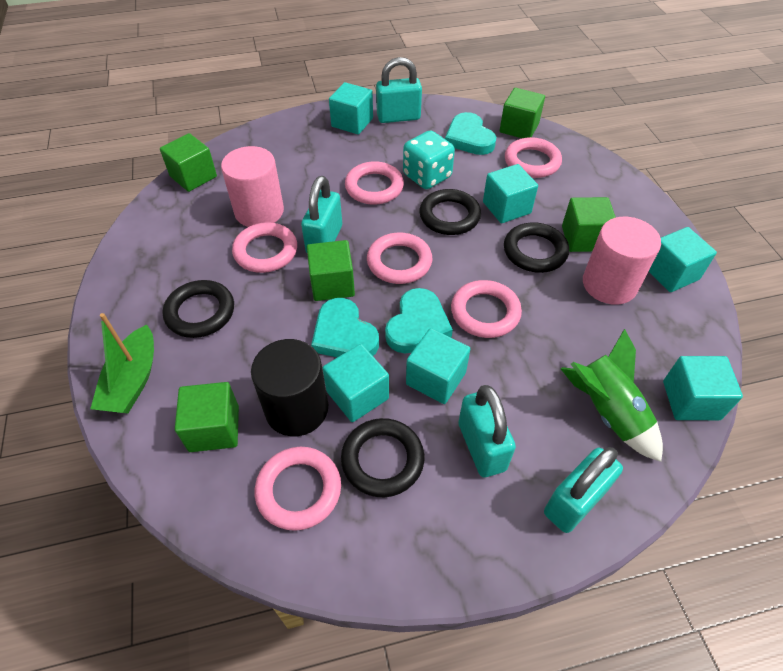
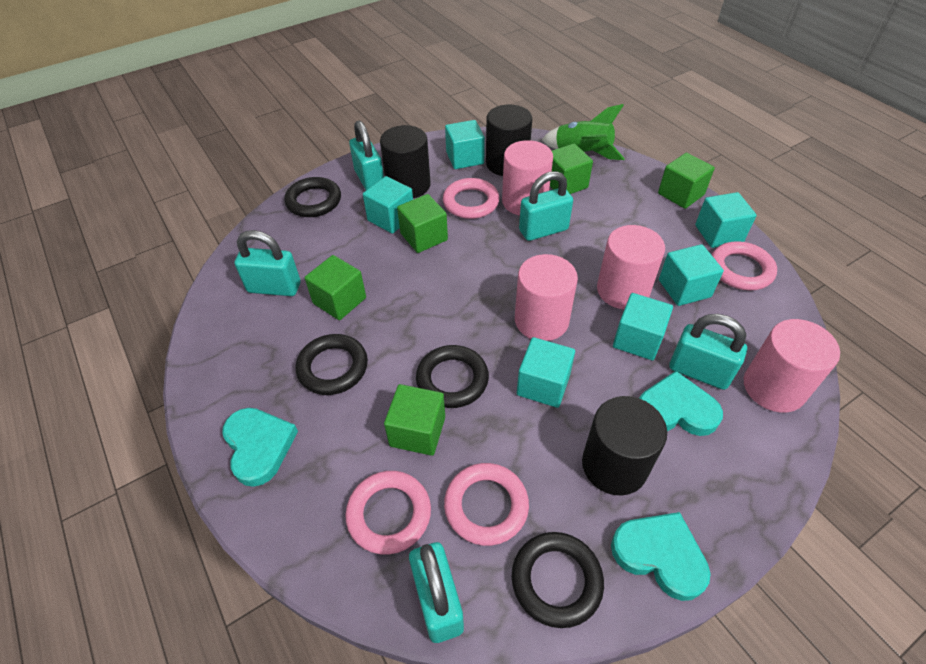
black cylinder: 1 -> 3
green boat: 1 -> 0
pink cylinder: 2 -> 4
pink ring: 6 -> 4
turquoise dice: 1 -> 0
turquoise padlock: 4 -> 5

